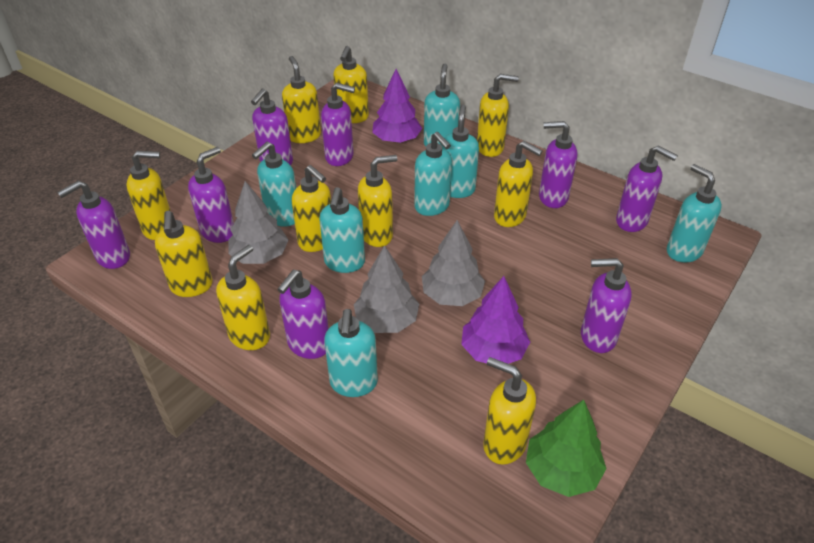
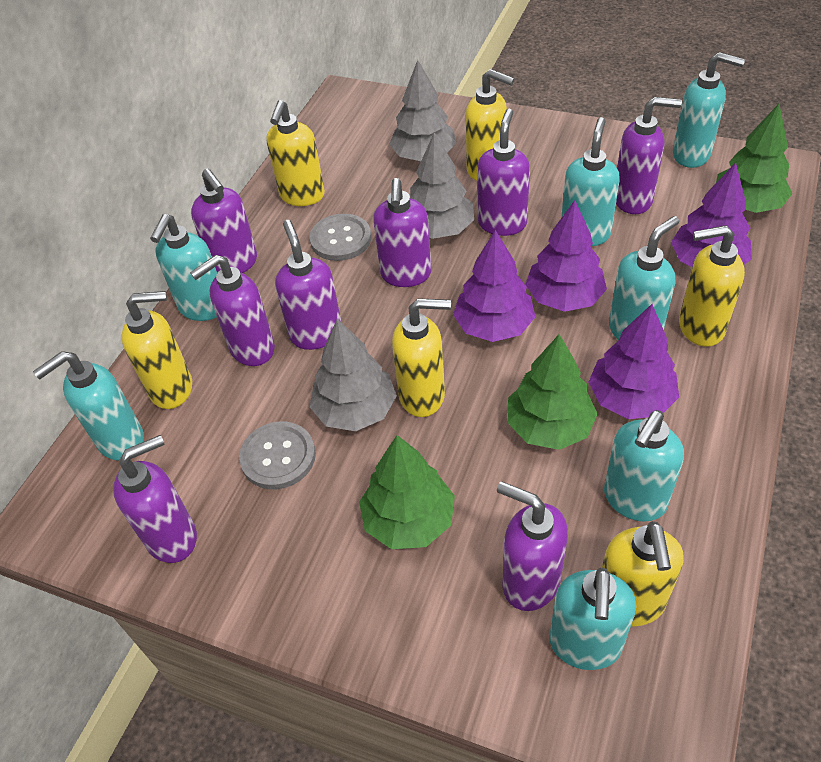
green tree: 1 -> 3
grey button: 0 -> 2
purple tree: 2 -> 4
yellow soap dispenser: 10 -> 6

